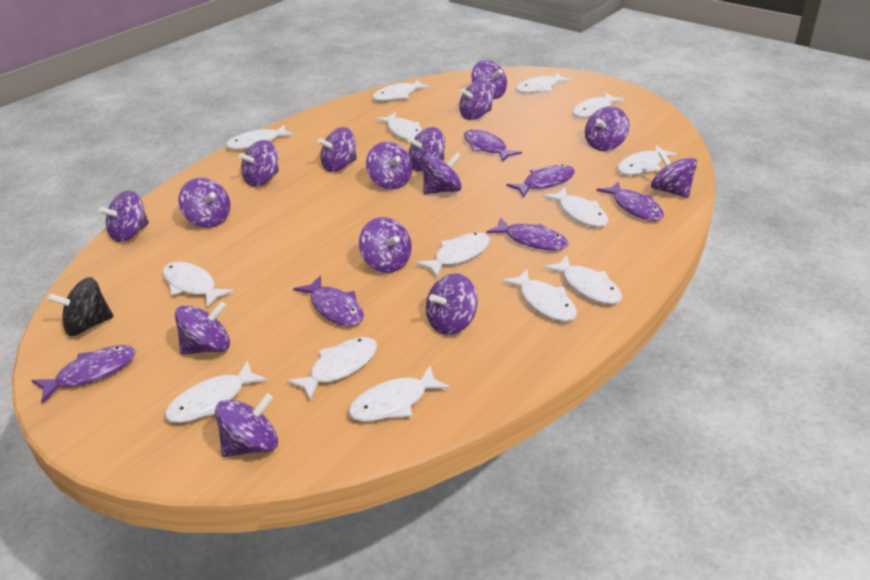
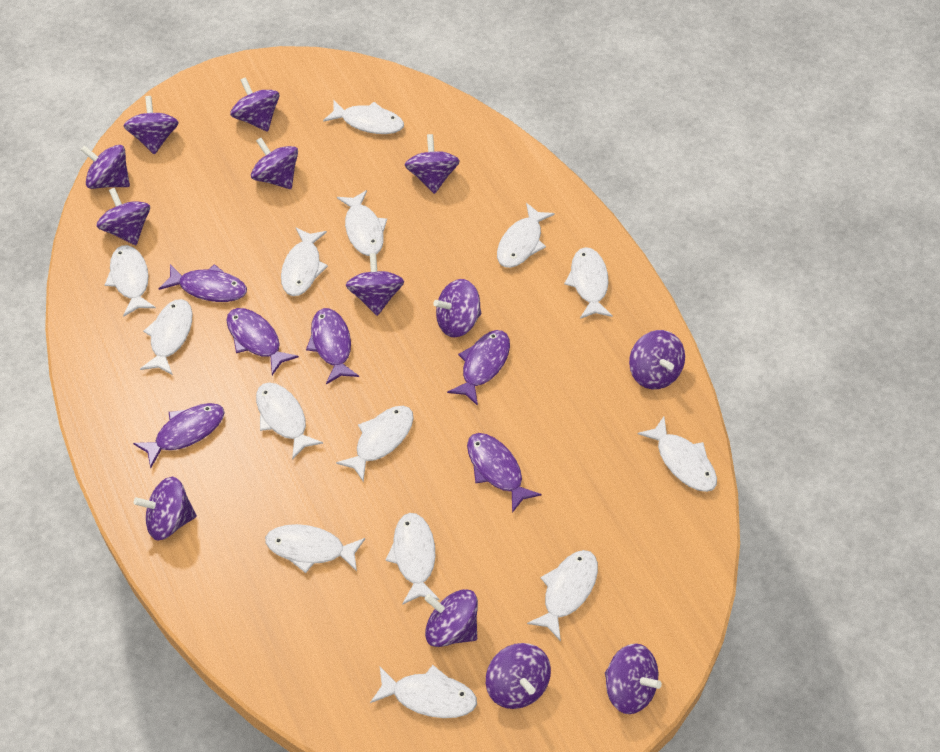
black spinning top: 1 -> 0
purple spinning top: 15 -> 13

